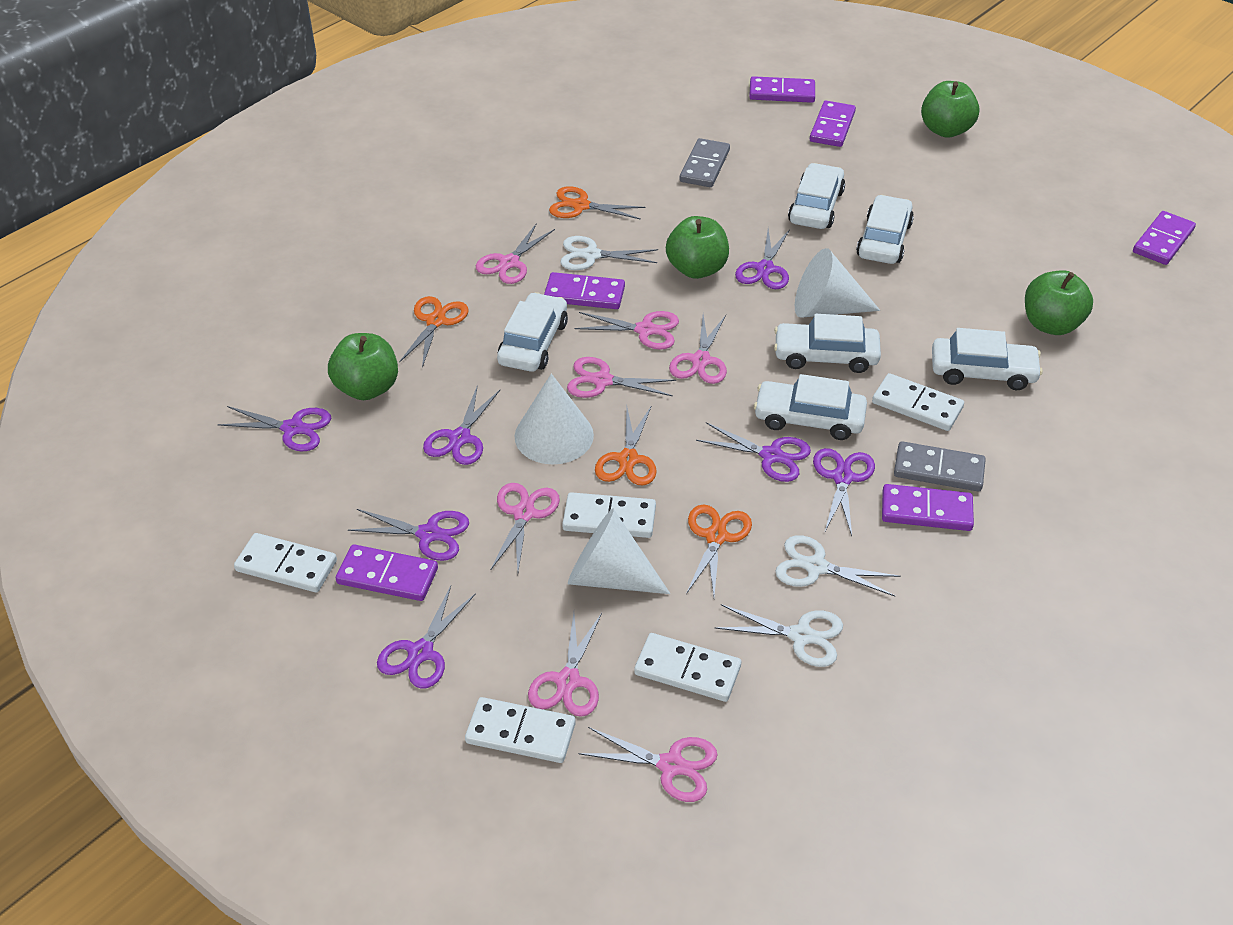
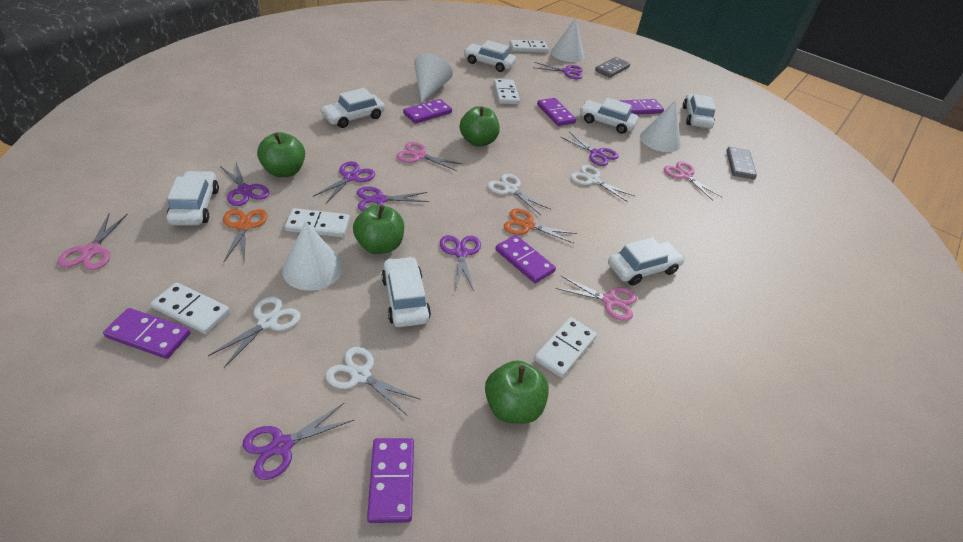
orange scissors: 4 -> 2
pink scissors: 7 -> 4
white car: 6 -> 7
white cone: 3 -> 4
white scissors: 3 -> 4

